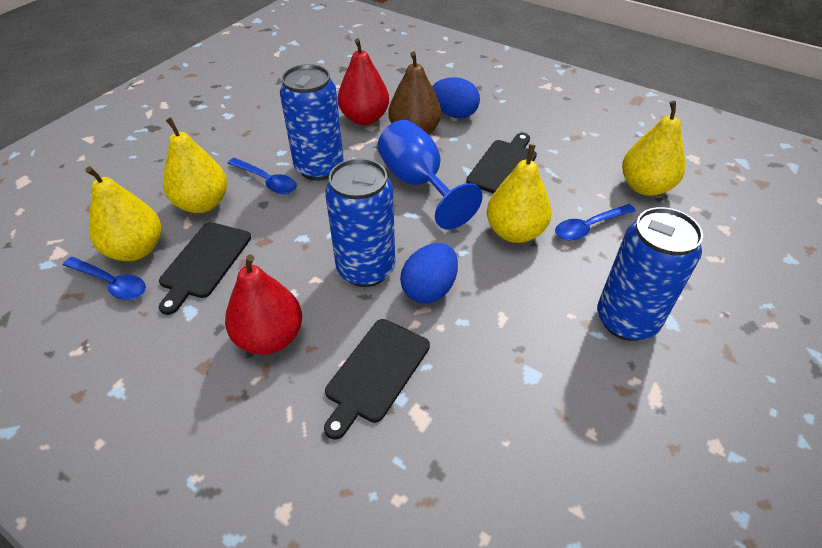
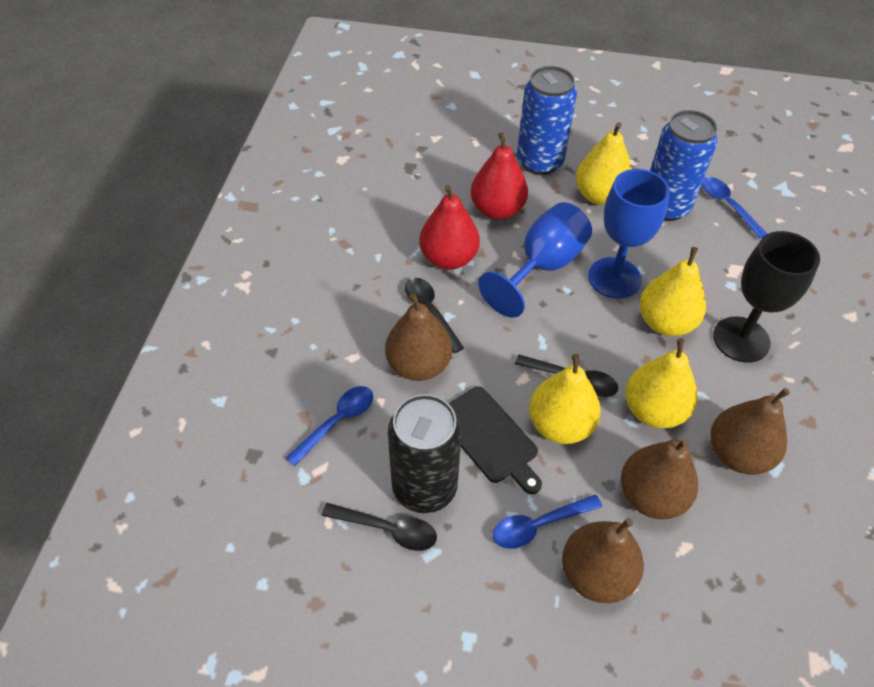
black can: 0 -> 1
black cutting board: 3 -> 1
black goblet: 0 -> 1
black spoon: 0 -> 3
blue can: 3 -> 2
blue egg: 2 -> 0
blue goblet: 1 -> 2
brown pear: 1 -> 4

